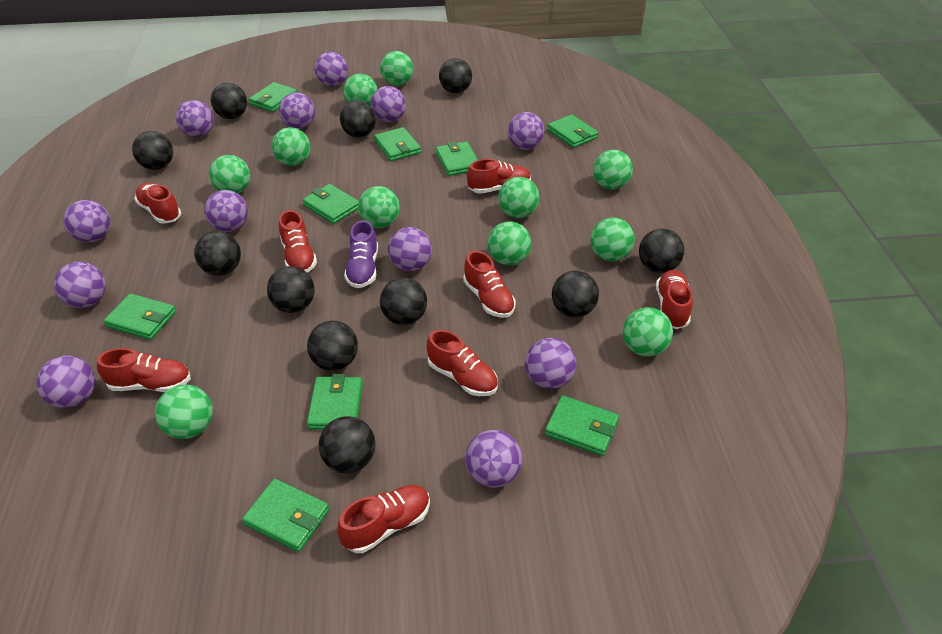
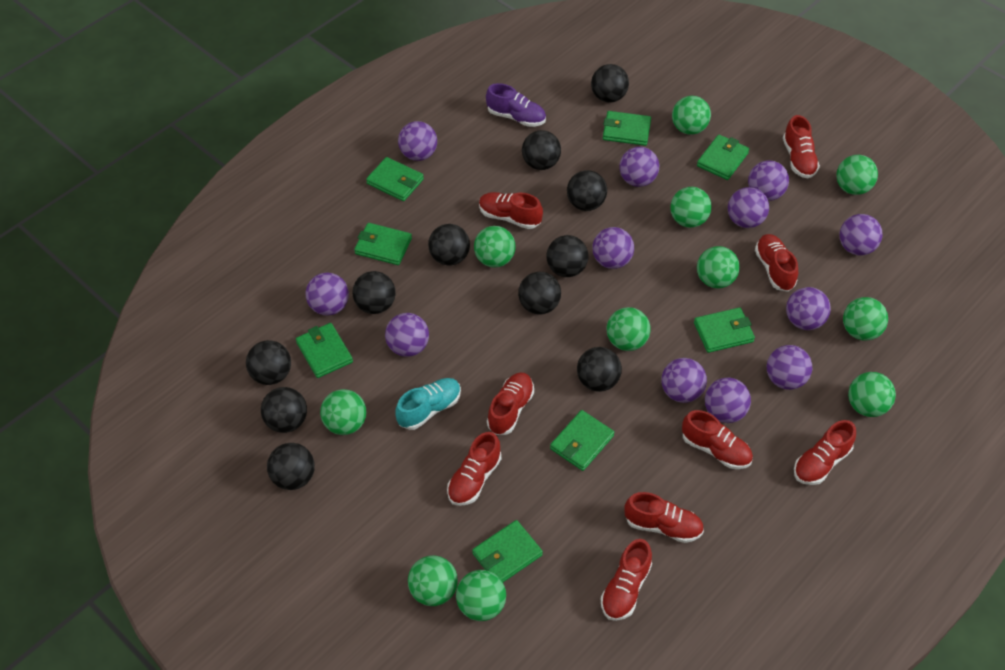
green wallet: 9 -> 8
red shoe: 8 -> 9
turquoise shoe: 0 -> 1

